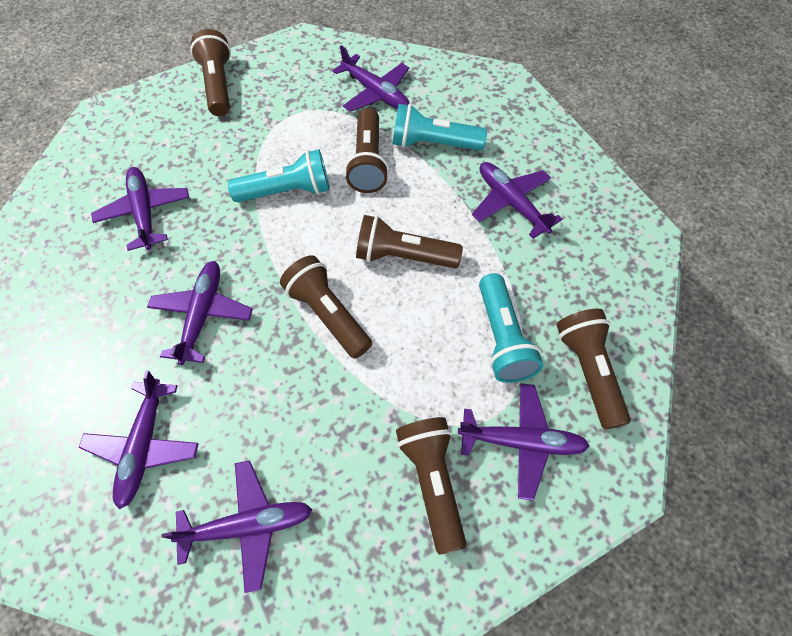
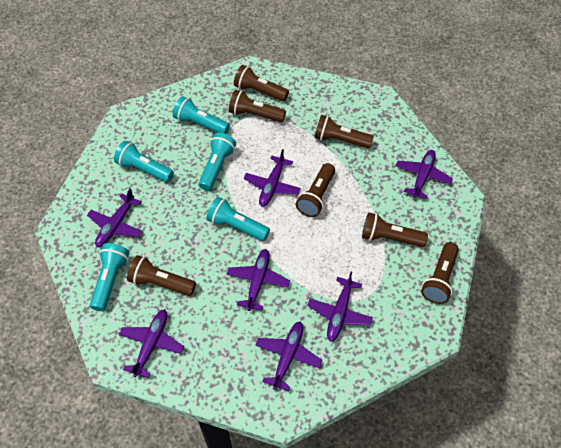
brown flashlight: 6 -> 7
turquoise flashlight: 3 -> 5

